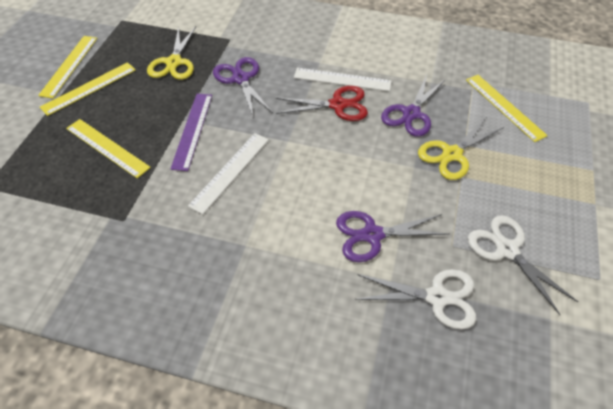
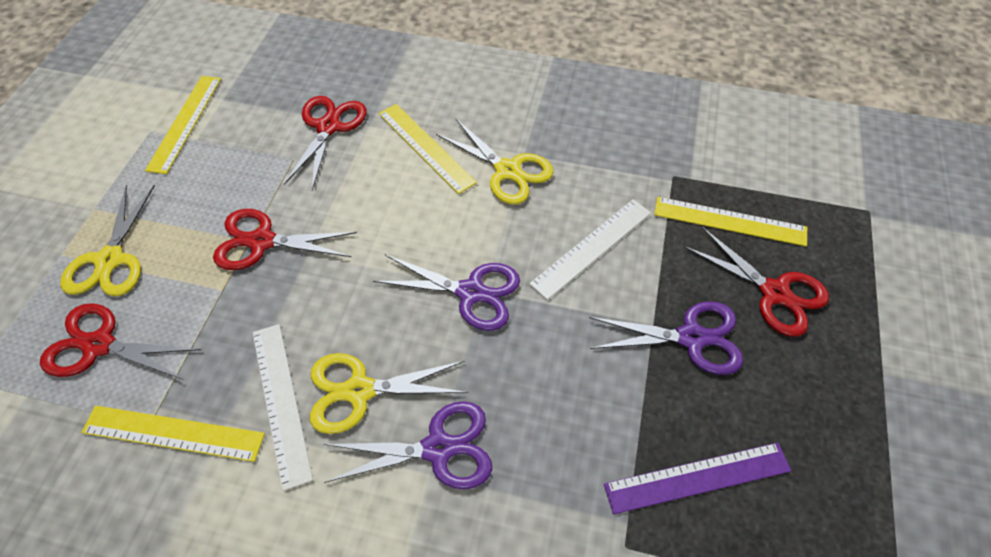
red scissors: 1 -> 4
white scissors: 2 -> 0
yellow scissors: 2 -> 3

